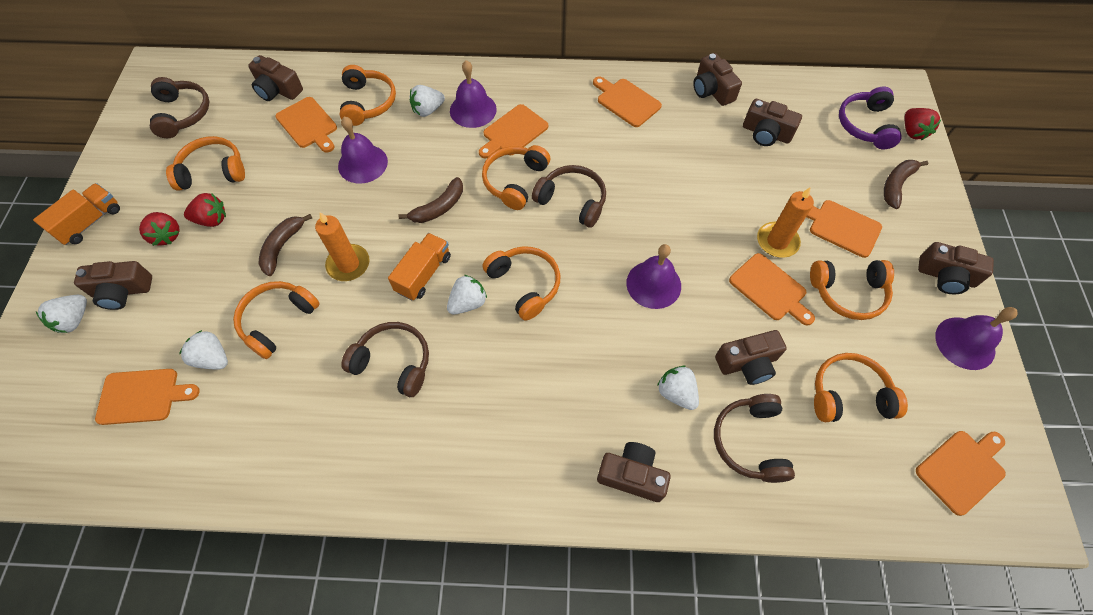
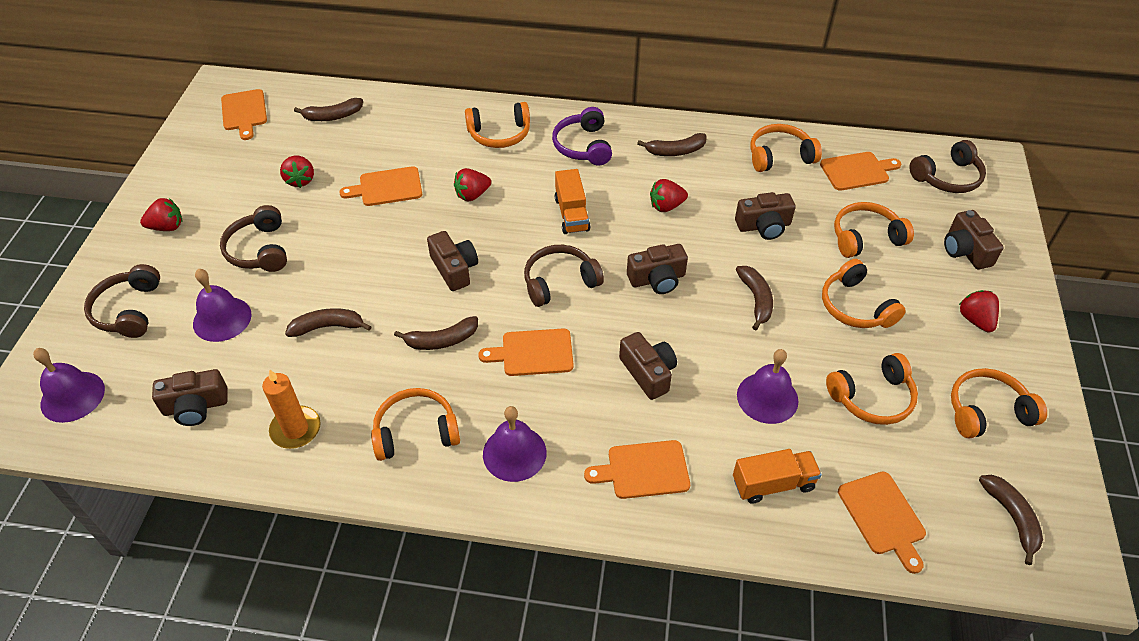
brown banana: 3 -> 6
brown camera: 7 -> 6
orange candle: 2 -> 1
orange cutting board: 7 -> 6
red strawberry: 3 -> 5
white strawberry: 5 -> 0

